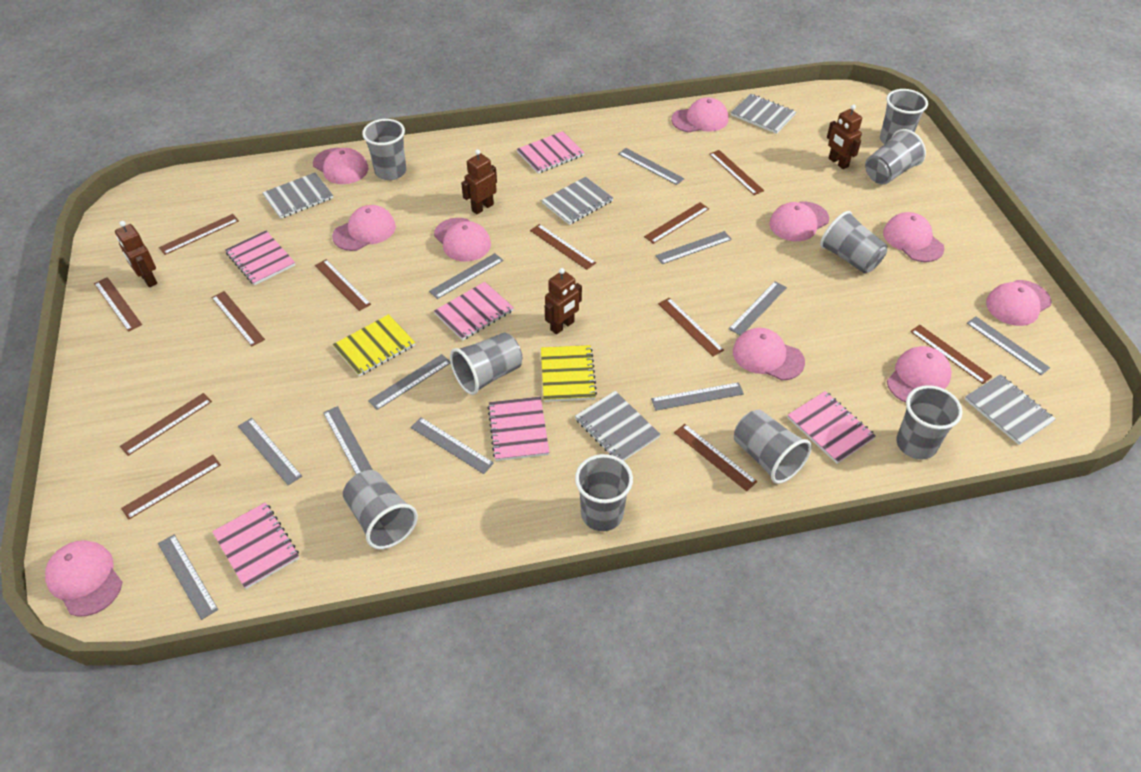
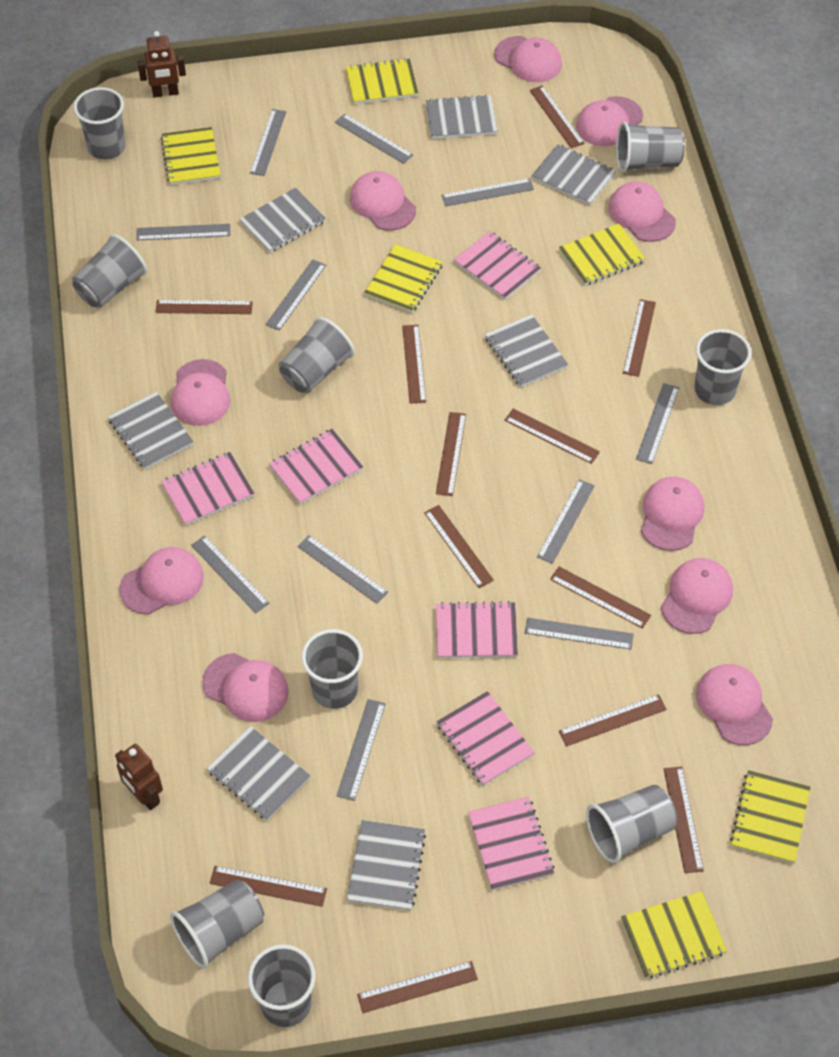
brown robot: 4 -> 2
grey notebook: 5 -> 7
yellow notebook: 2 -> 6

